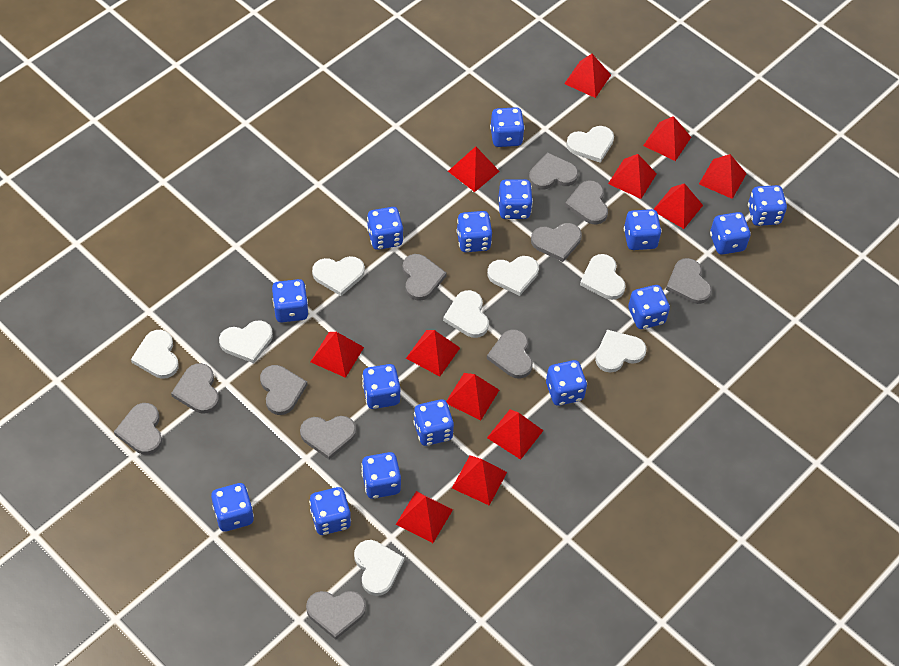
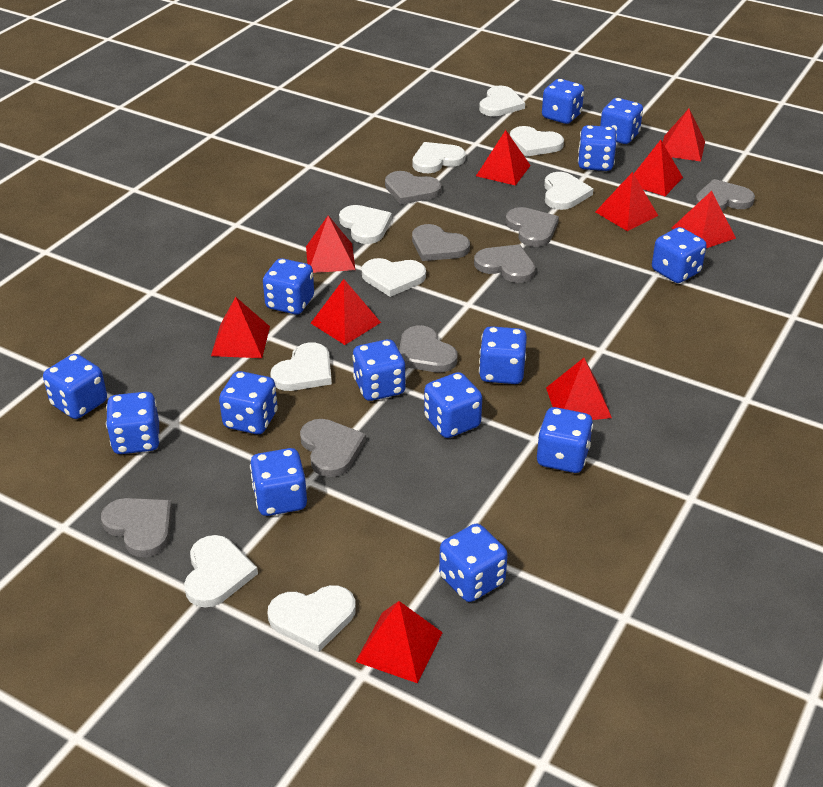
blue dice: 15 -> 14
grey heart: 11 -> 8
red pyramid: 12 -> 10

